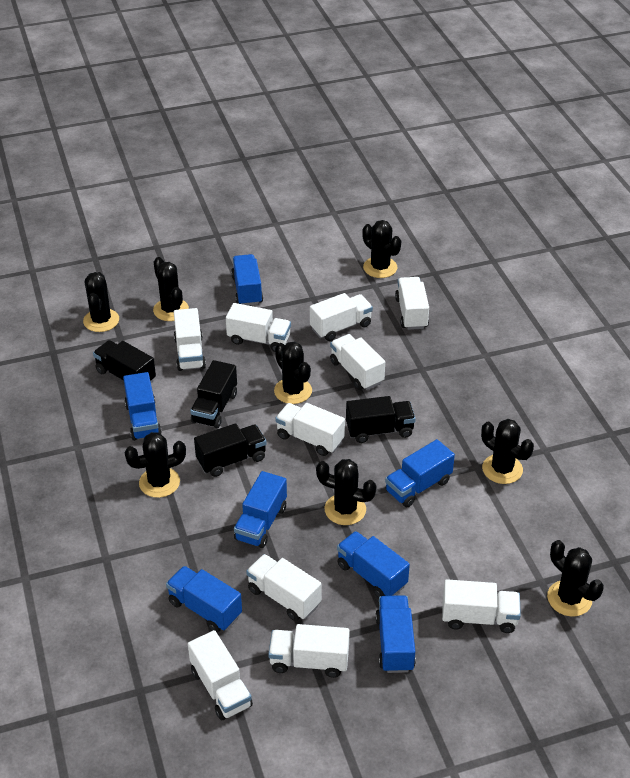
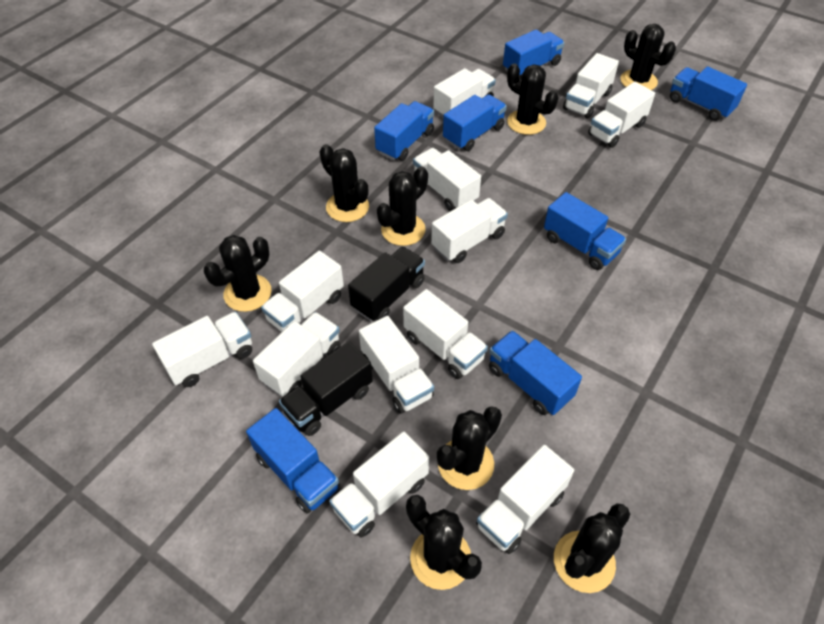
black truck: 4 -> 2
white truck: 10 -> 12

